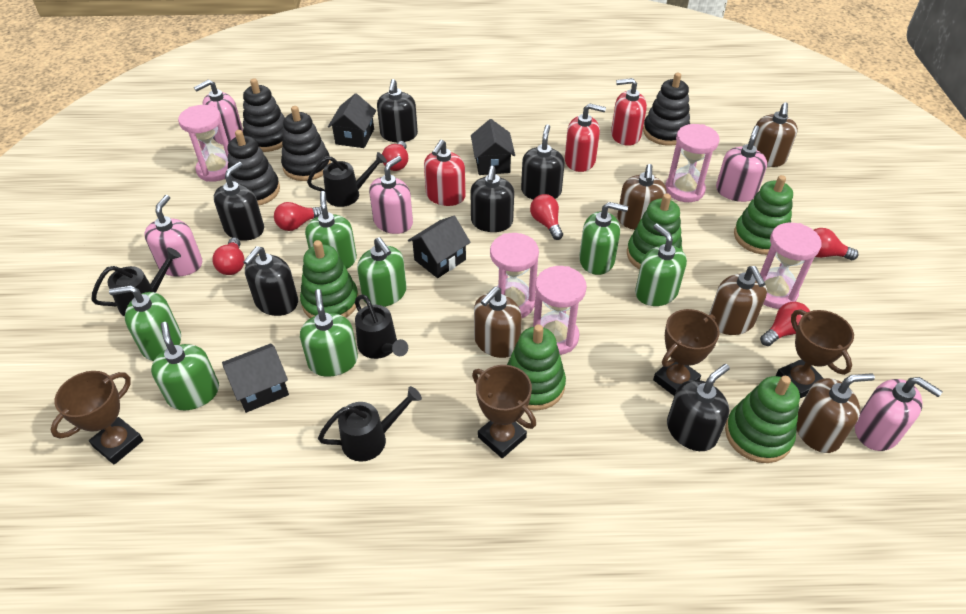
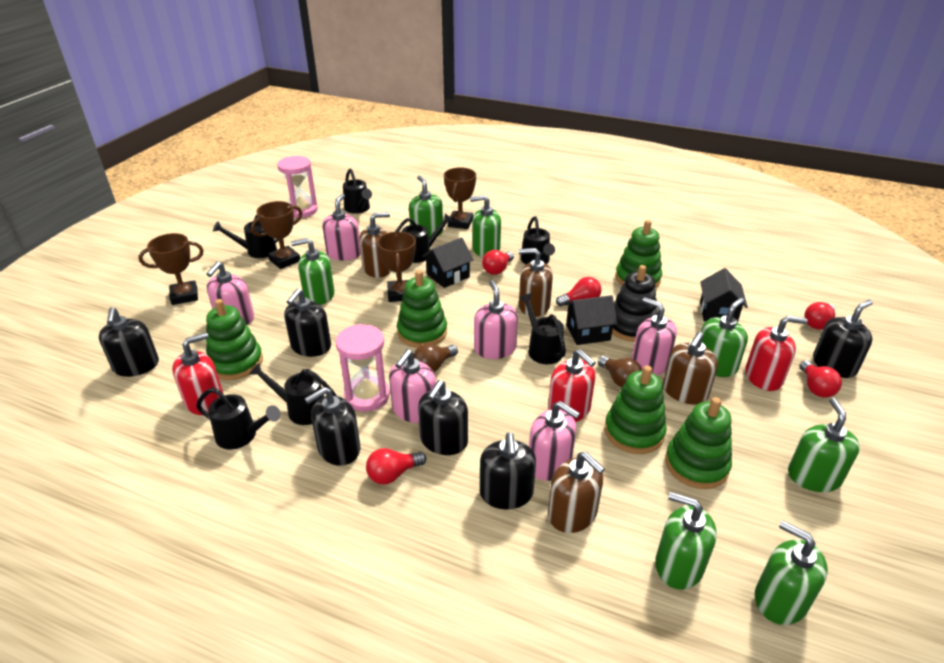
black house: 4 -> 3
black stacking toy: 4 -> 1
black watering can: 4 -> 7
brown light bulb: 0 -> 2
brown soap dispenser: 5 -> 4
pink hourglass: 5 -> 2
pink soap dispenser: 5 -> 6
red light bulb: 6 -> 5

